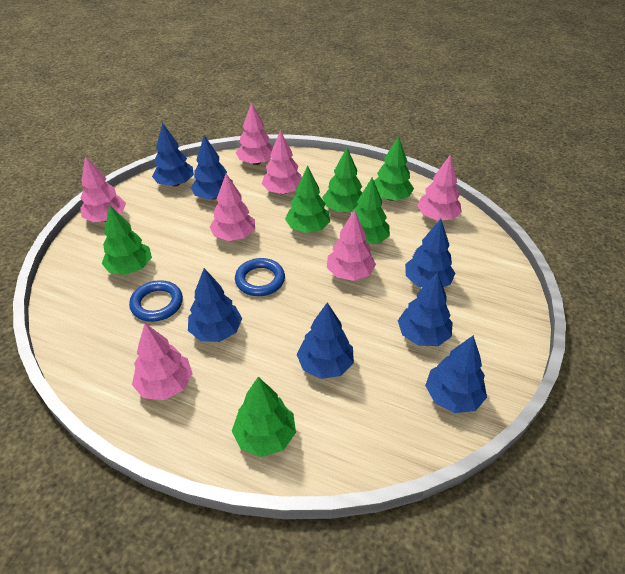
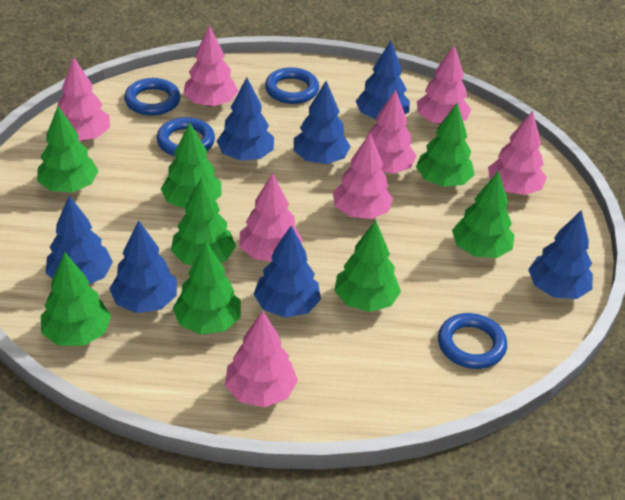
blue ring: 2 -> 4
green tree: 6 -> 8
pink tree: 7 -> 8

